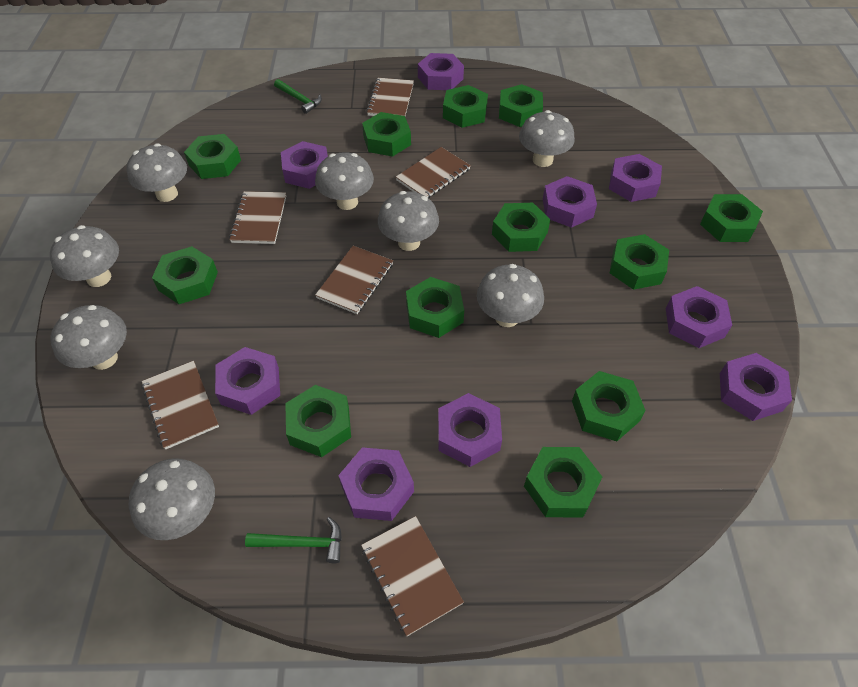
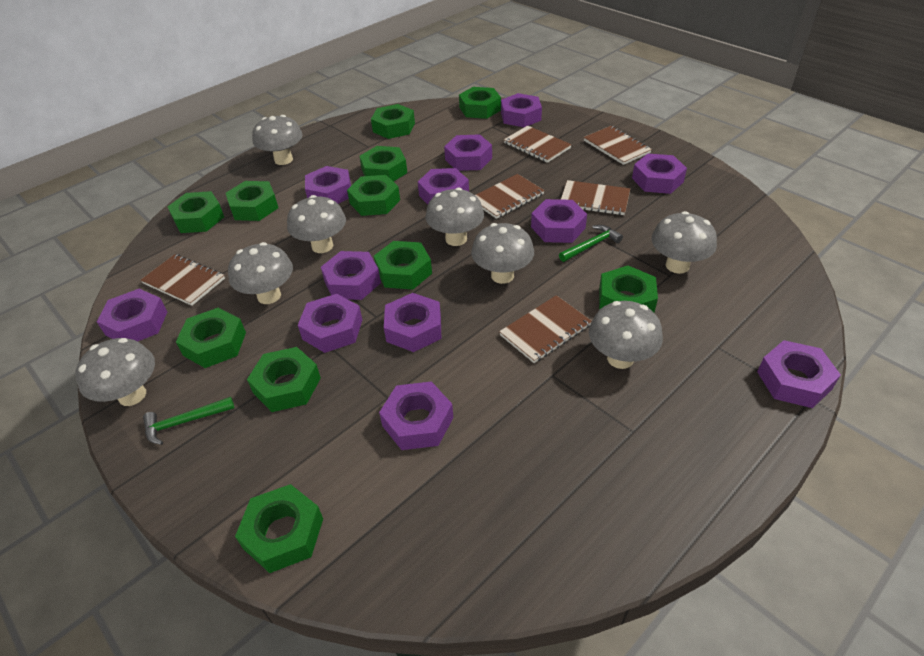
green nut: 12 -> 11
purple nut: 9 -> 12

